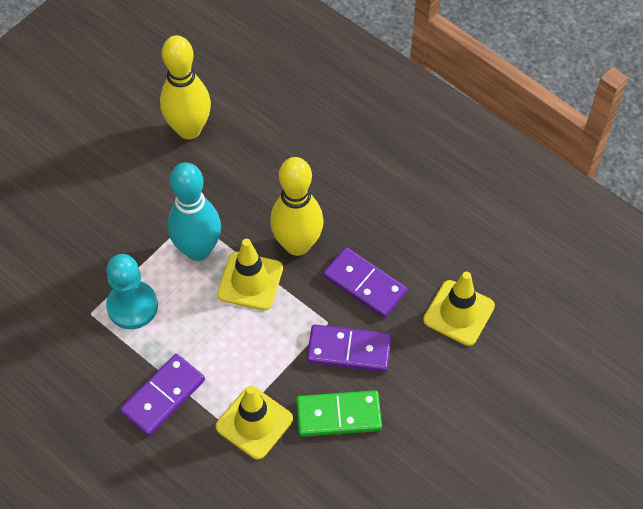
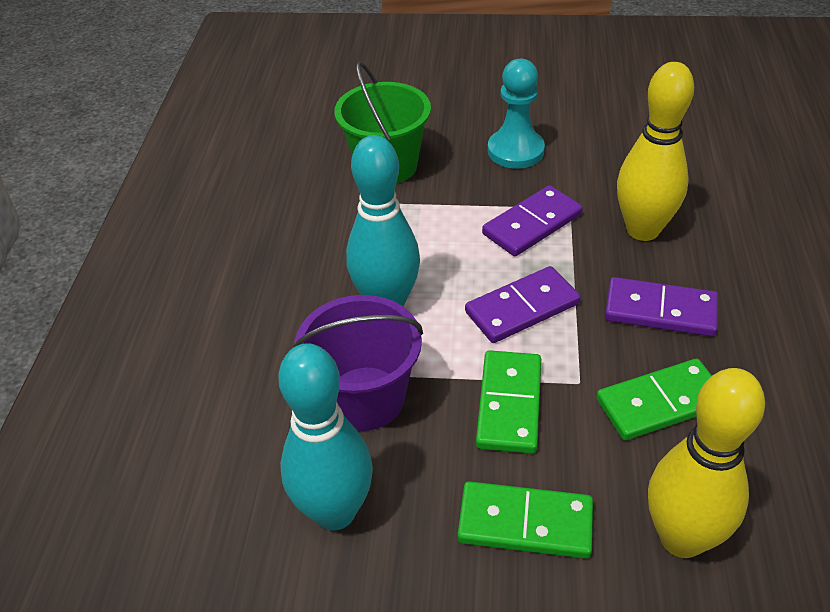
green bucket: 0 -> 1
green domino: 1 -> 3
purple bucket: 0 -> 1
turquoise bowling pin: 1 -> 2
yellow traffic cone: 3 -> 0

